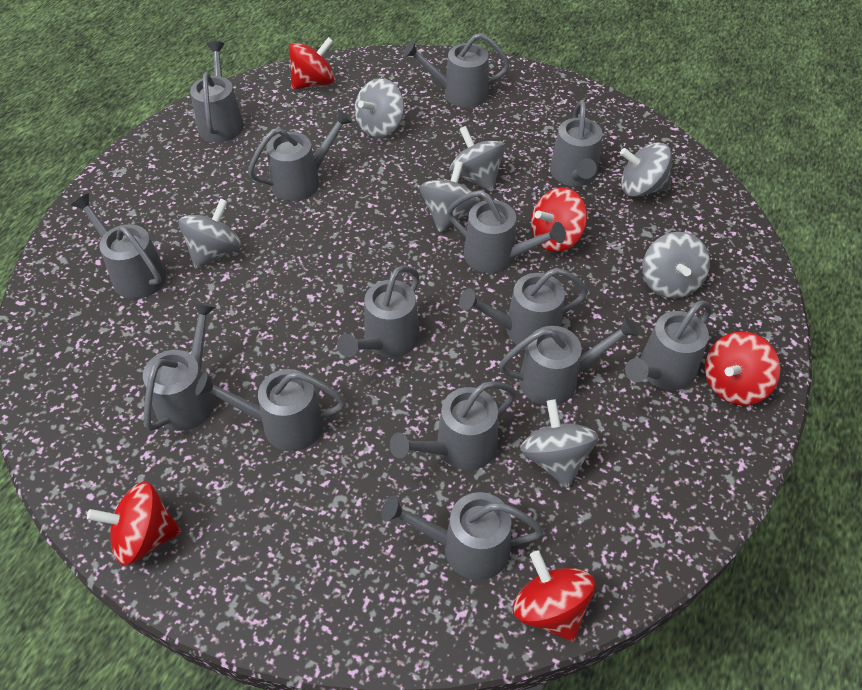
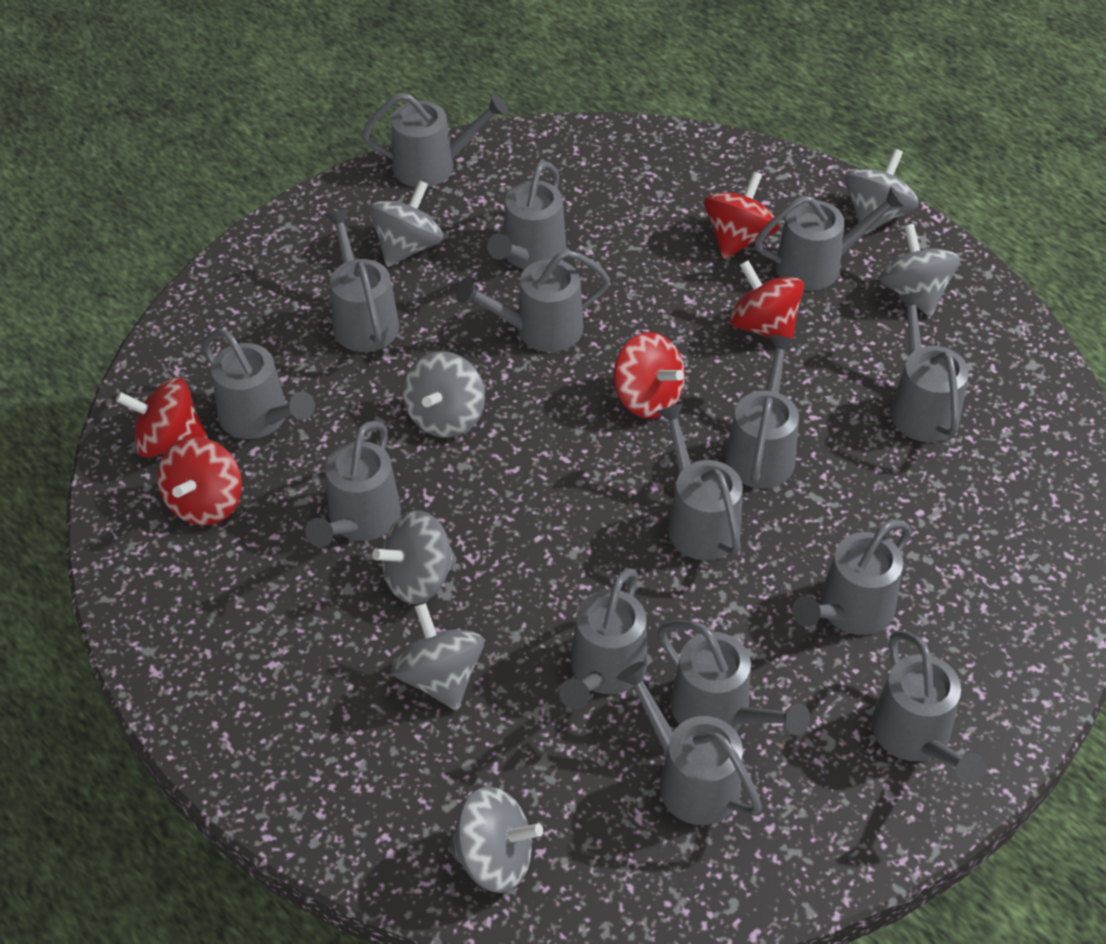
grey watering can: 14 -> 15

